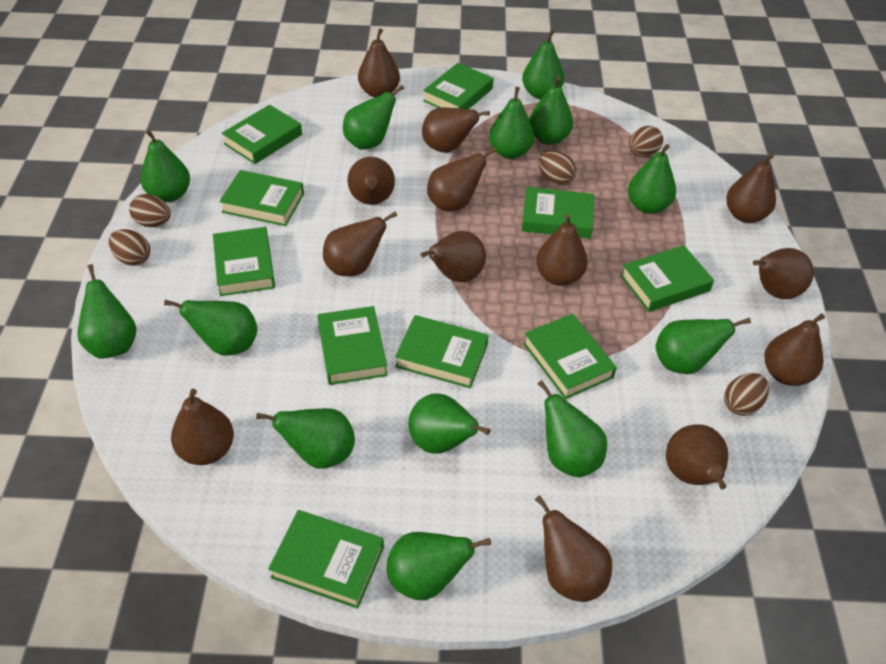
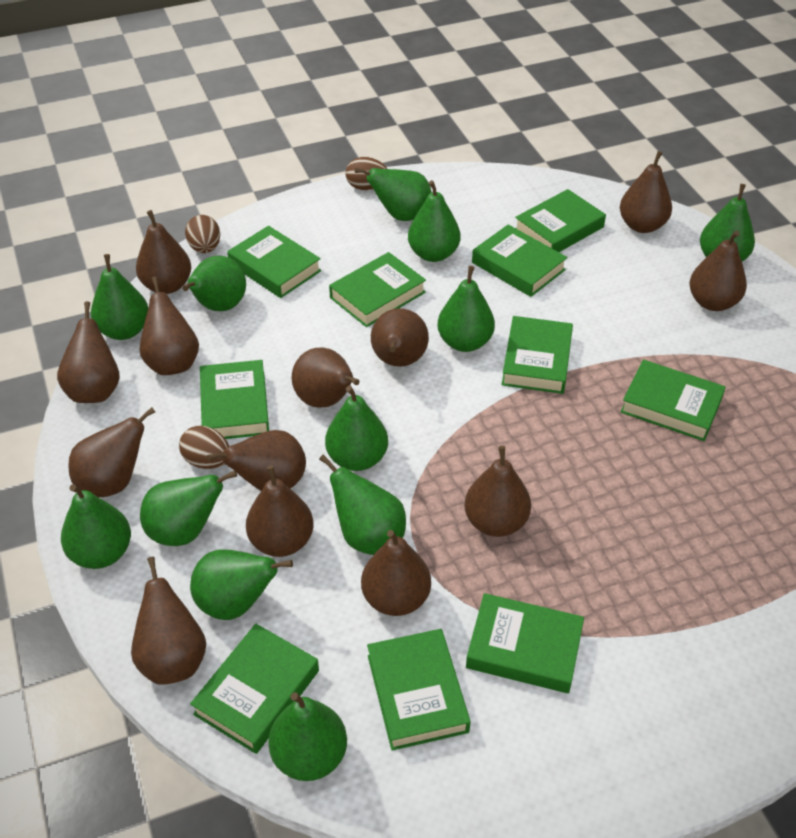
brown egg: 5 -> 3
green pear: 13 -> 12

